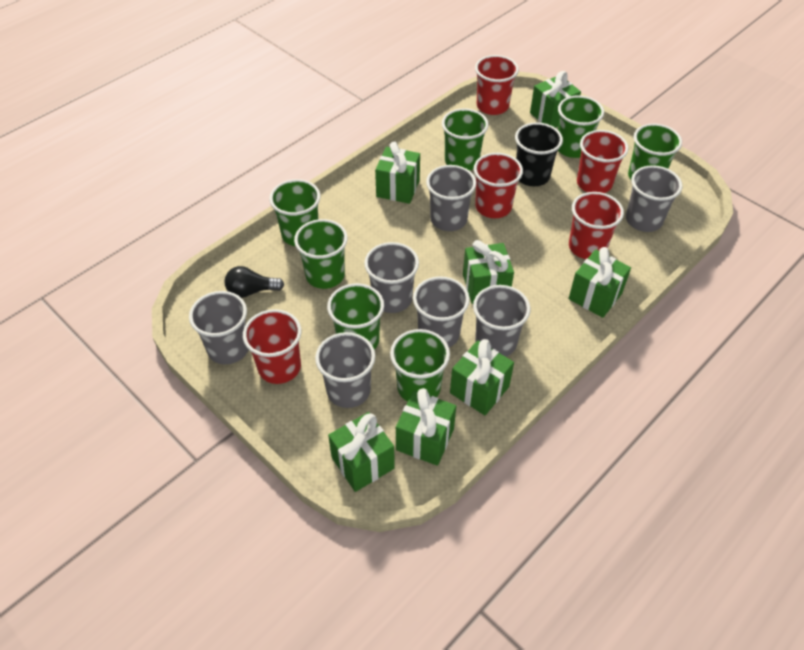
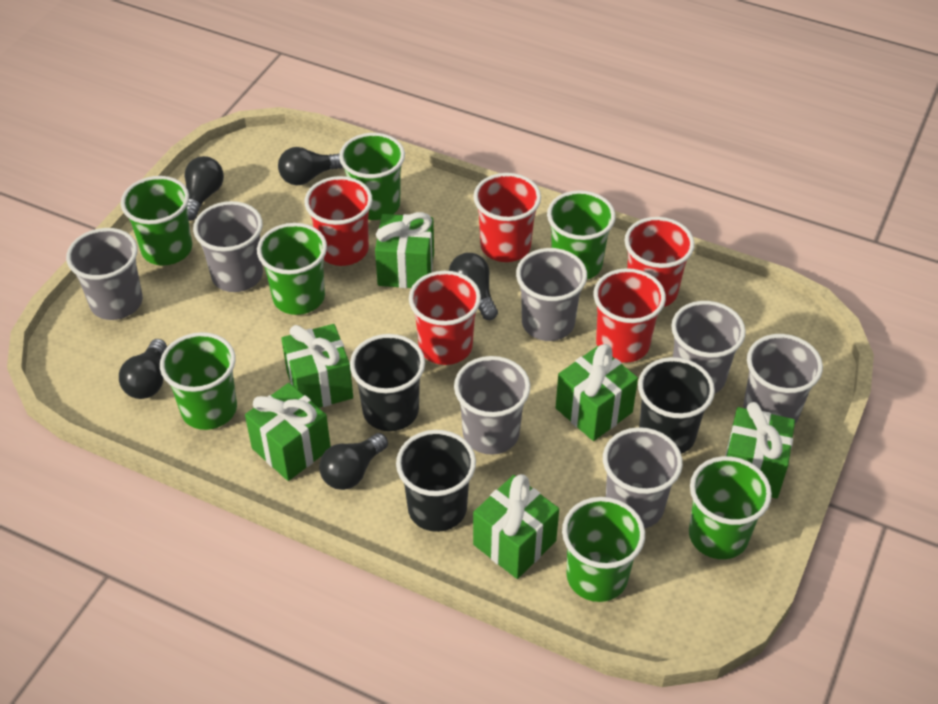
black cup: 1 -> 3
black light bulb: 1 -> 5
green gift: 7 -> 6

